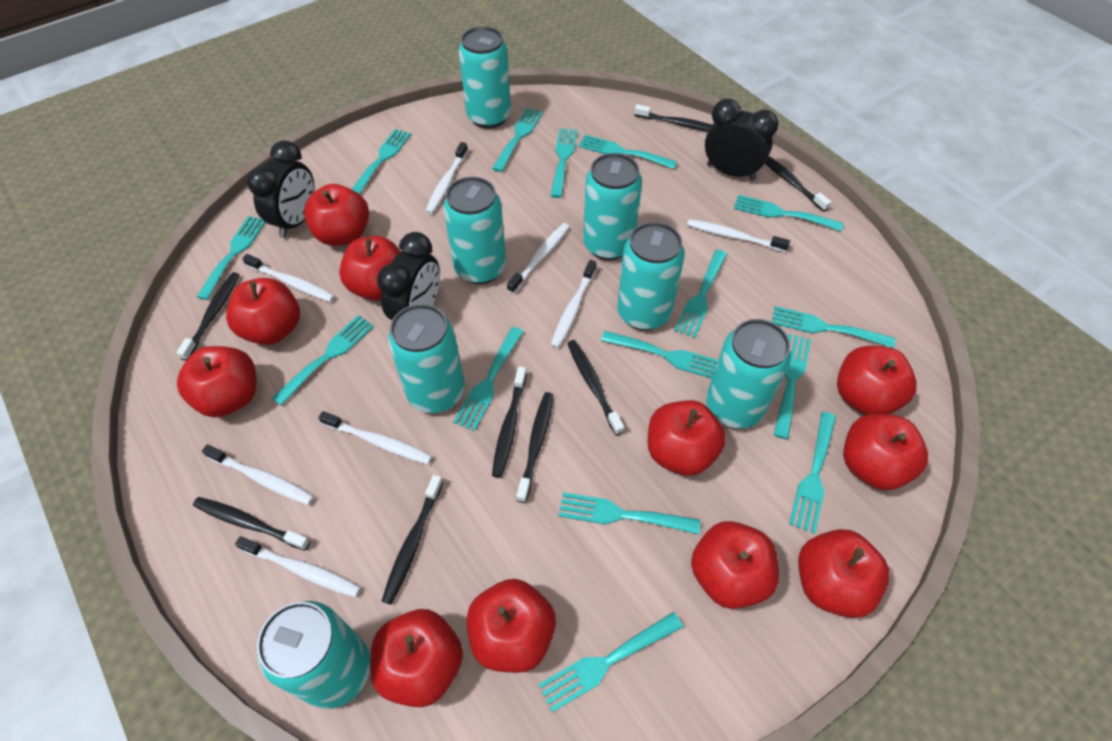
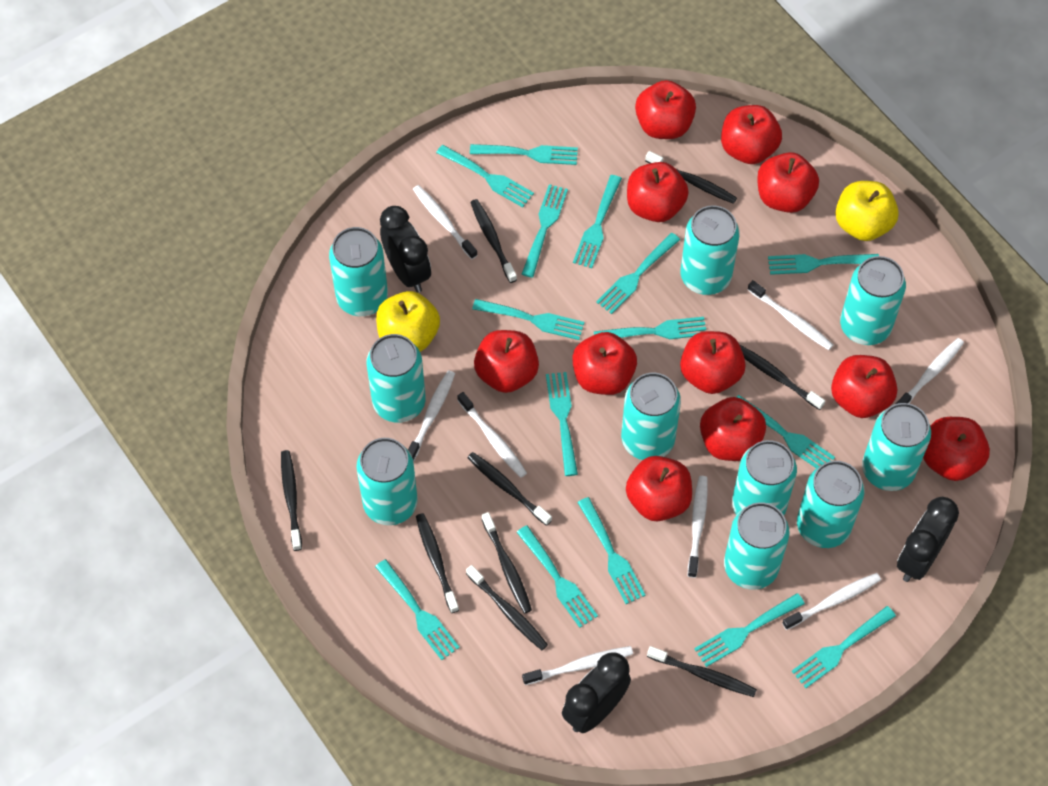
black toothbrush: 8 -> 9
turquoise can: 7 -> 10
yellow apple: 0 -> 2

